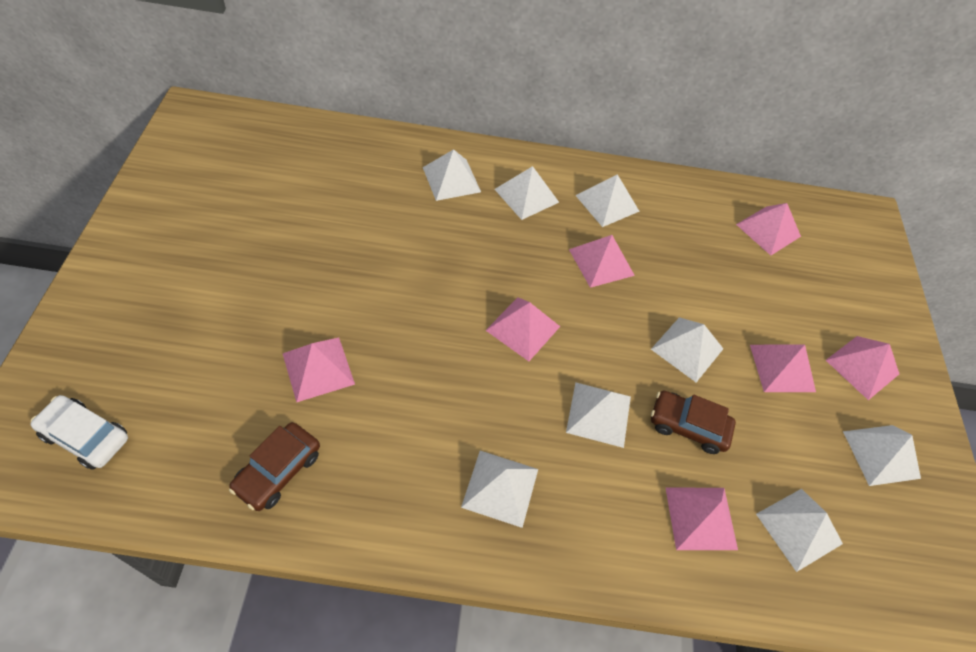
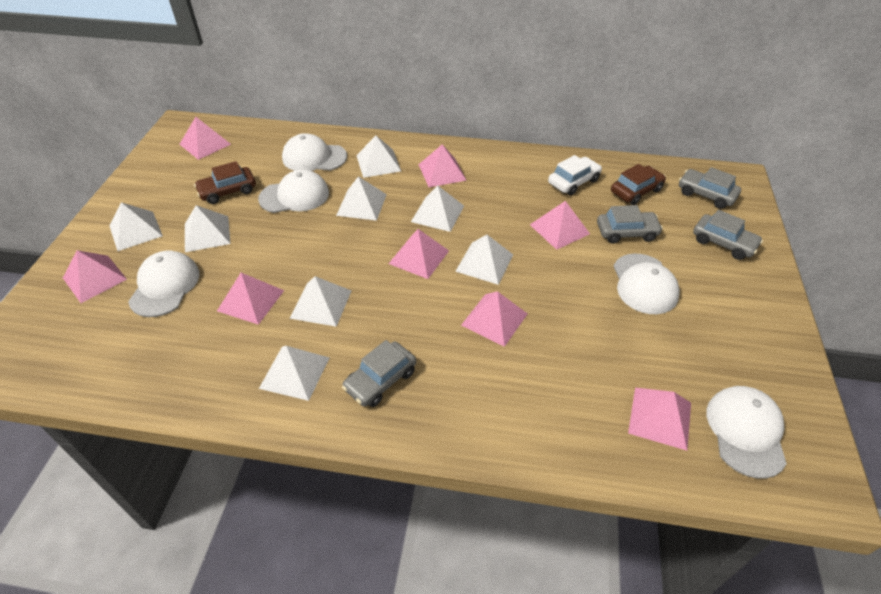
grey car: 0 -> 4
pink pyramid: 7 -> 8
white cap: 0 -> 5

